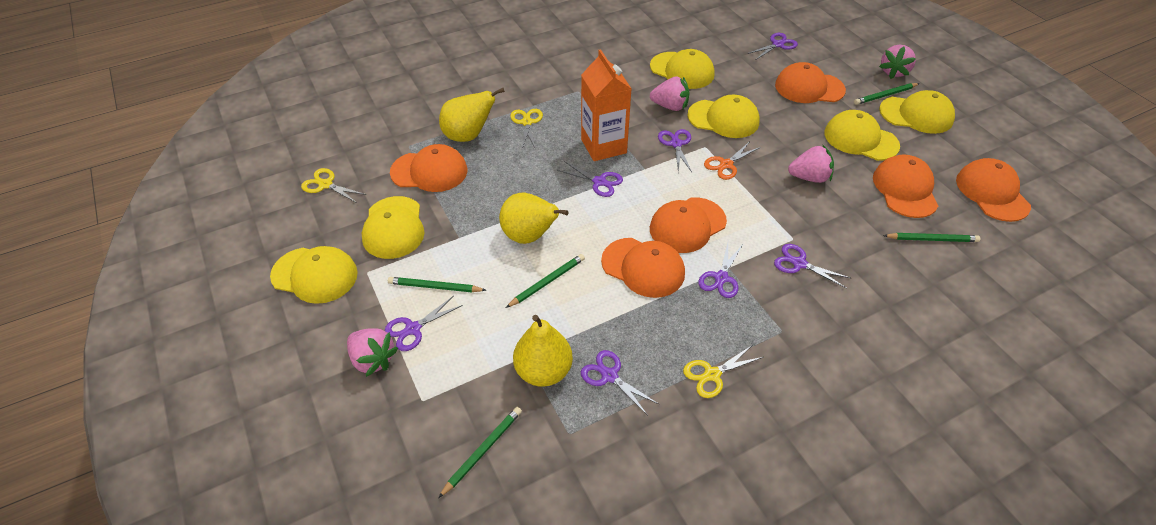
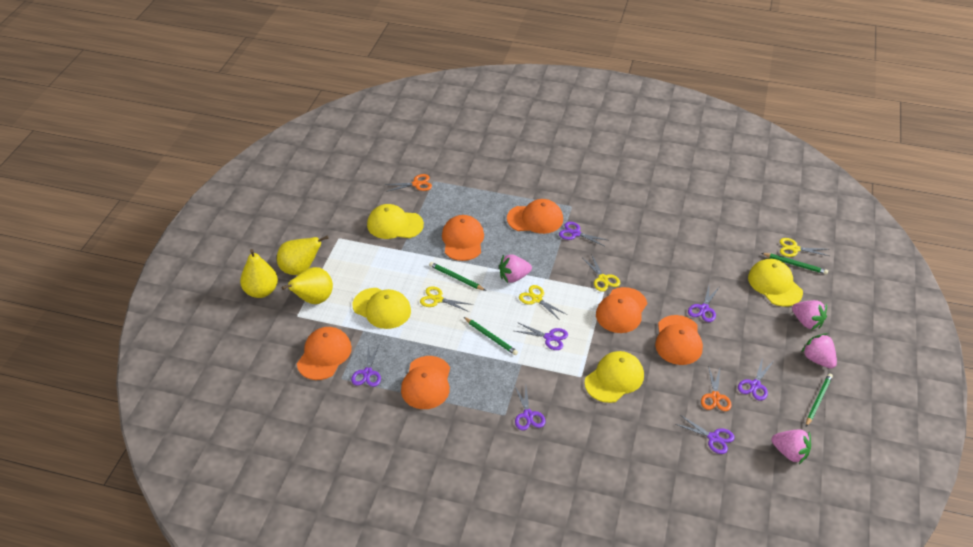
green pencil: 5 -> 4
orange carton: 1 -> 0
orange scissors: 1 -> 2
yellow cap: 6 -> 4
yellow scissors: 3 -> 4

